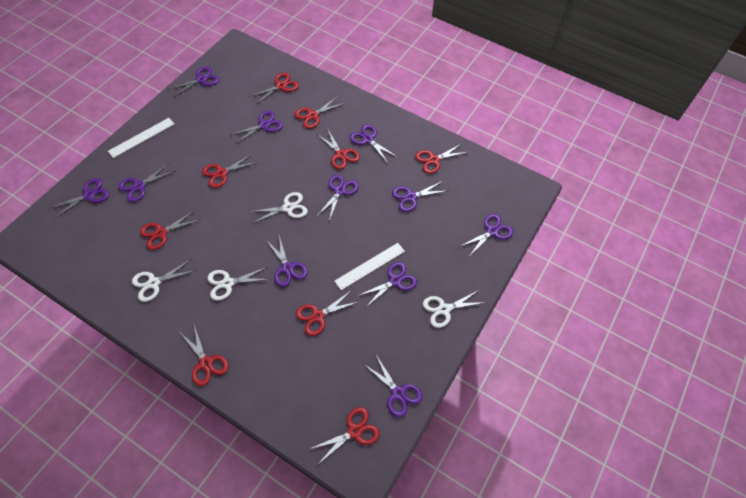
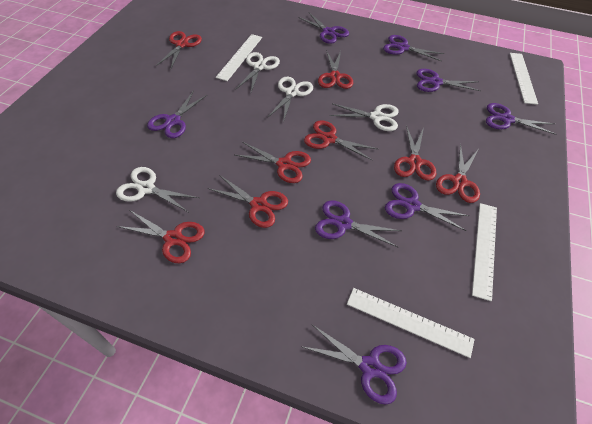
purple scissors: 11 -> 8
red scissors: 9 -> 8
white ruler: 2 -> 4

